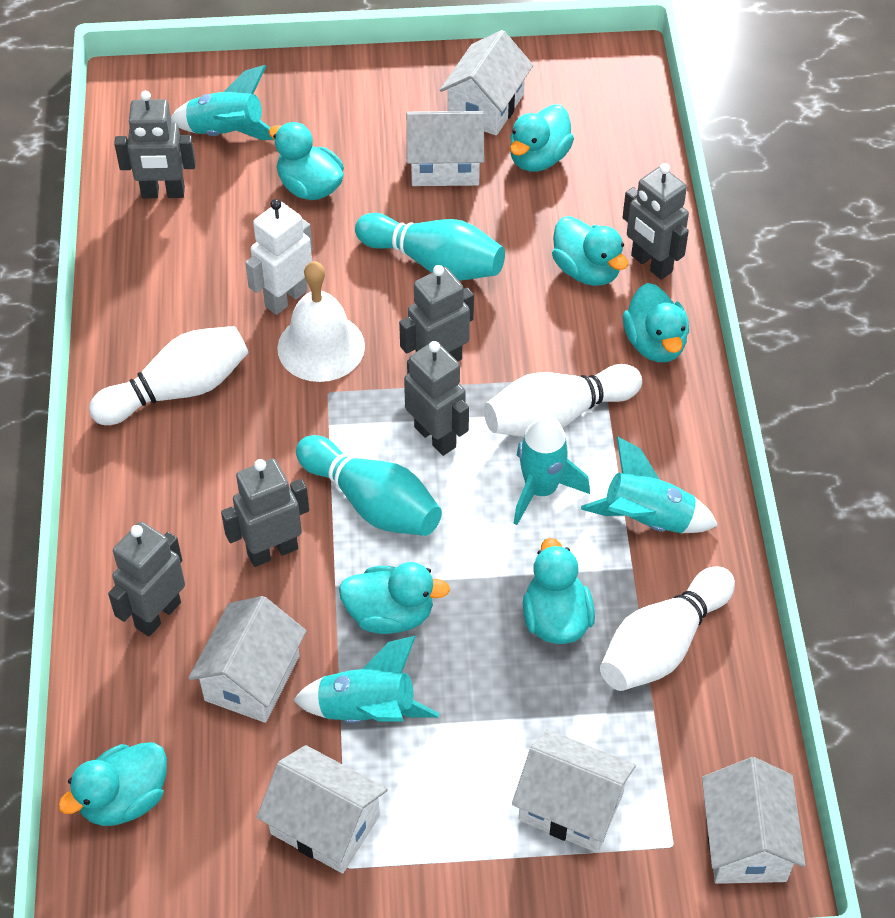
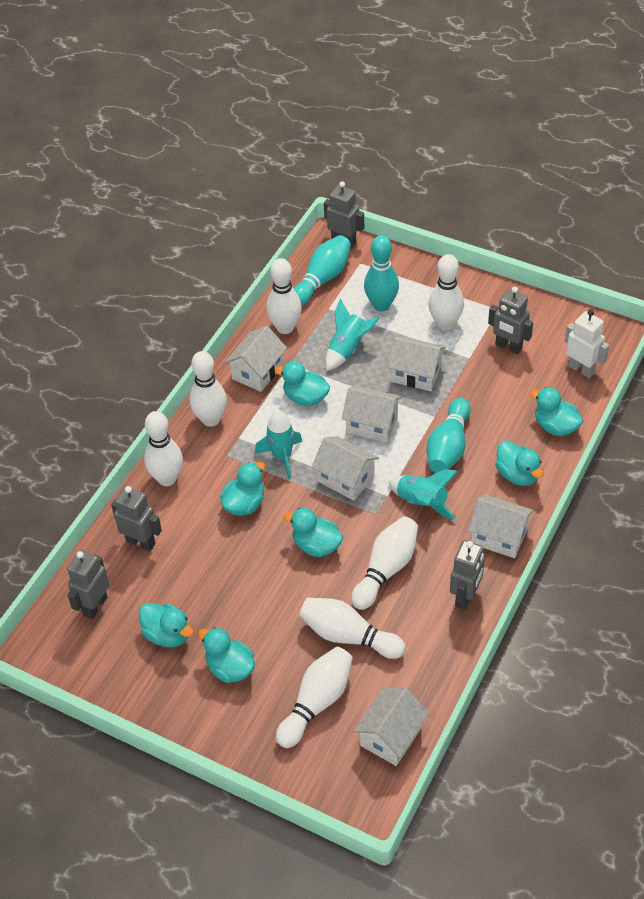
grey robot: 6 -> 5
turquoise bowling pin: 2 -> 3
turquoise rocket: 4 -> 3
white bell: 1 -> 0
white bowling pin: 3 -> 7

